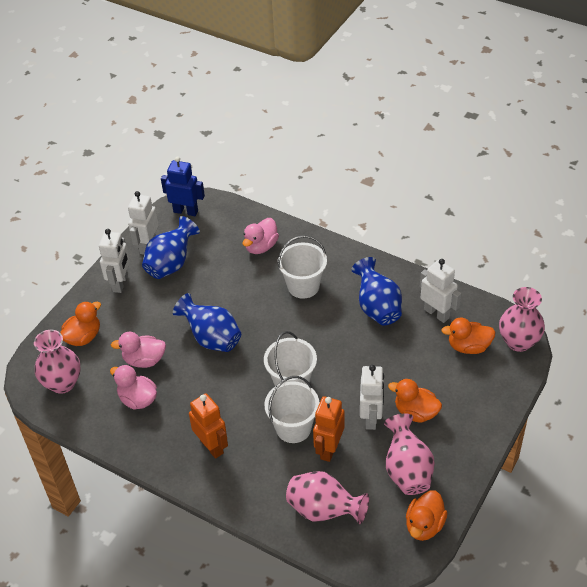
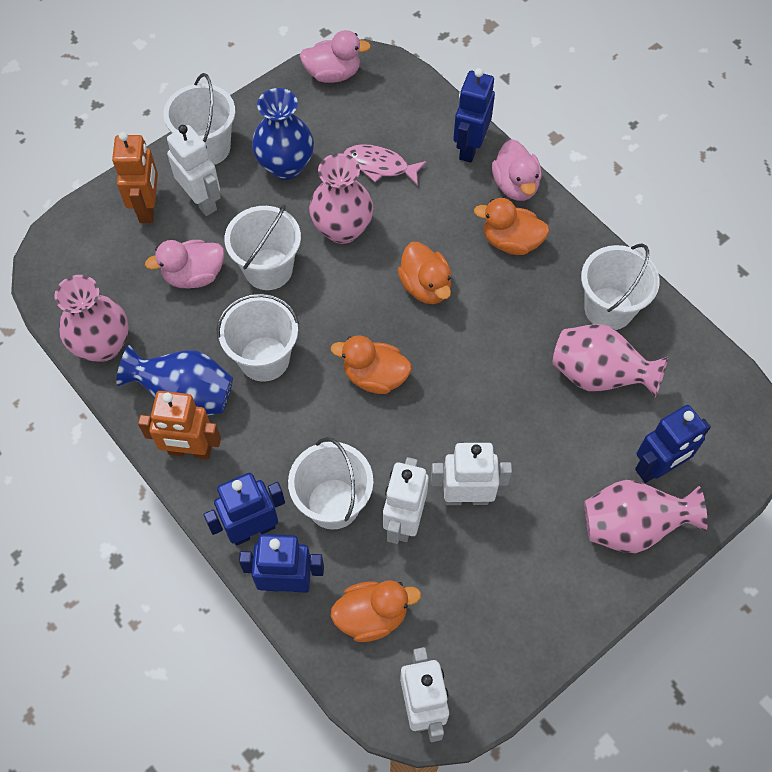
blue robot: 1 -> 4
blue vase: 3 -> 2
pink fish: 0 -> 1
white bucket: 3 -> 5

